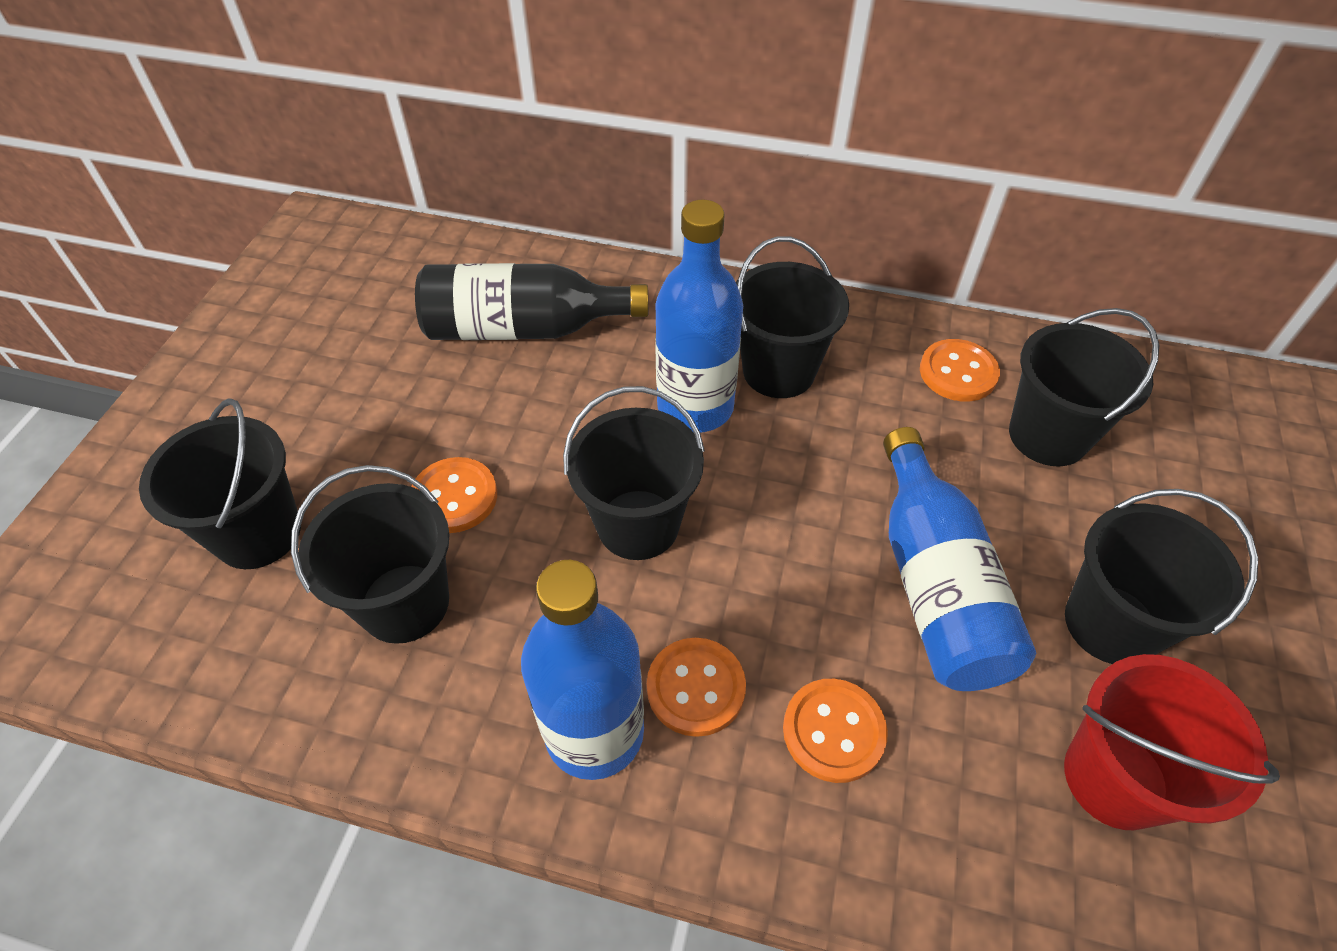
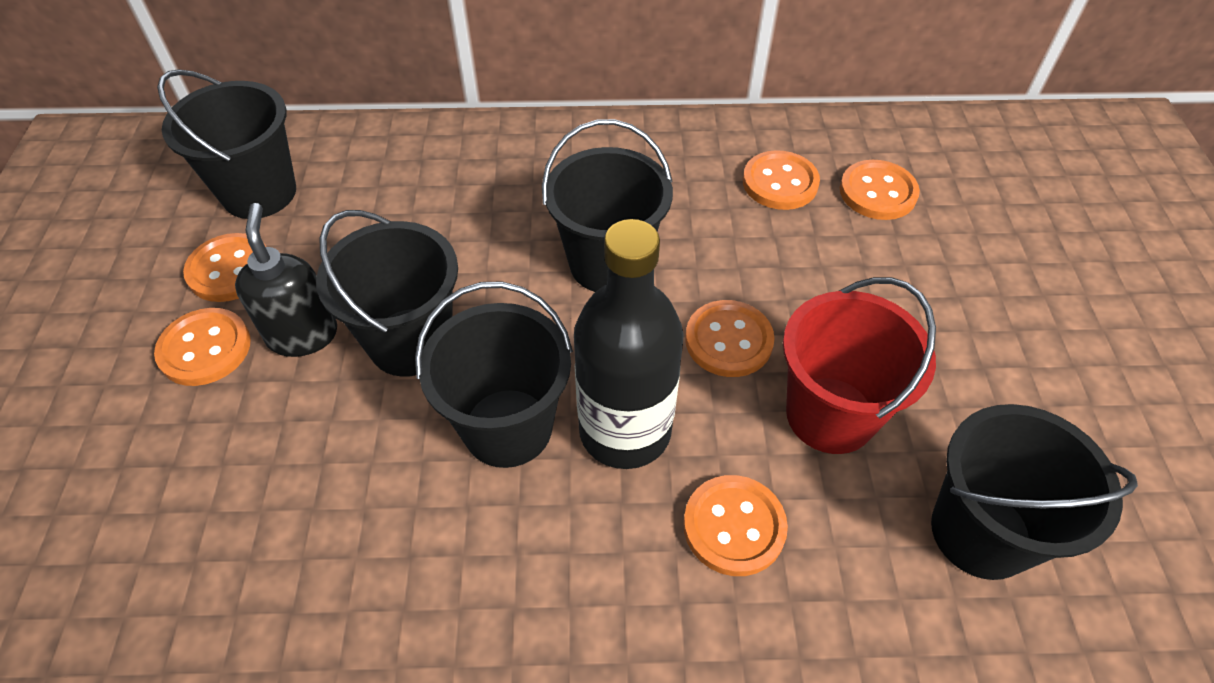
black bucket: 6 -> 5
black soap dispenser: 0 -> 1
blue bottle: 3 -> 0
orange button: 4 -> 6

